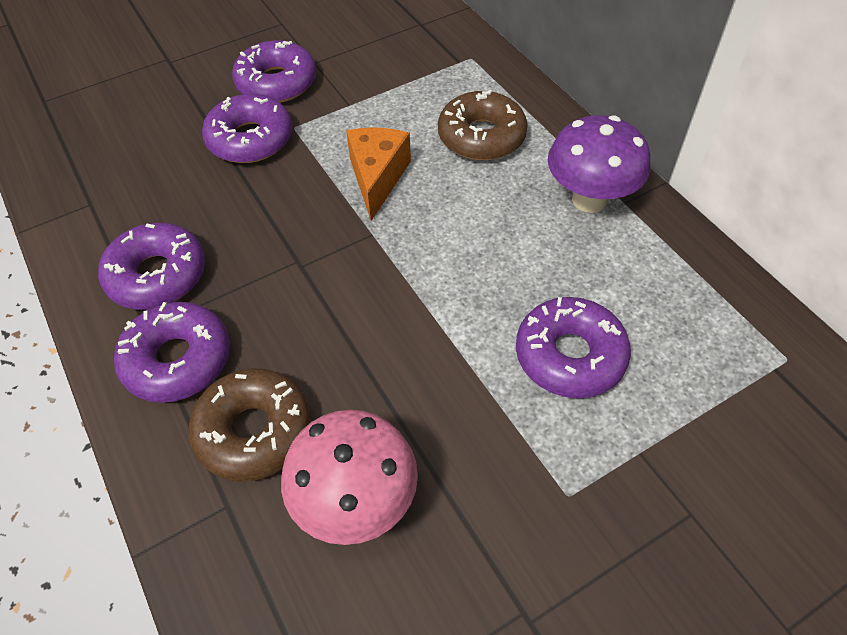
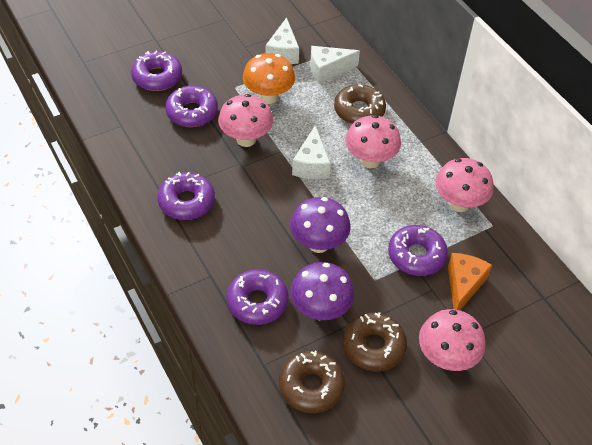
brown donut: 2 -> 3
orange mushroom: 0 -> 1
pink mushroom: 1 -> 4
purple mushroom: 1 -> 2
white cheese: 0 -> 3

